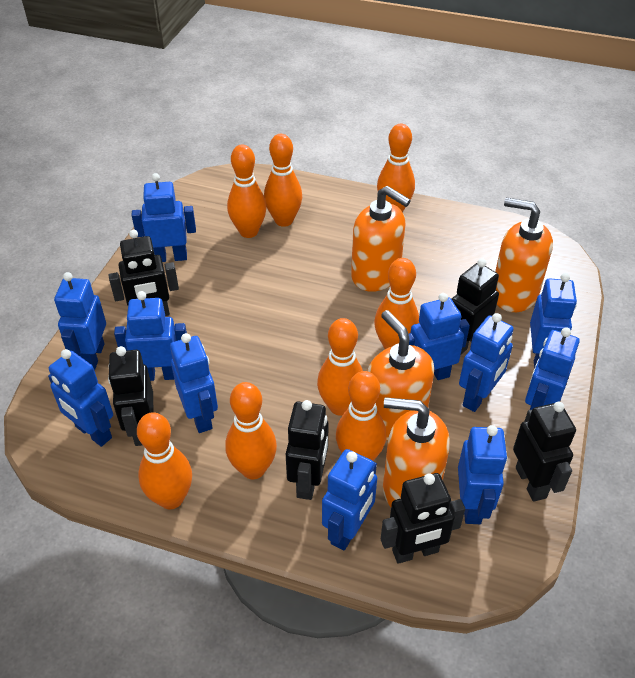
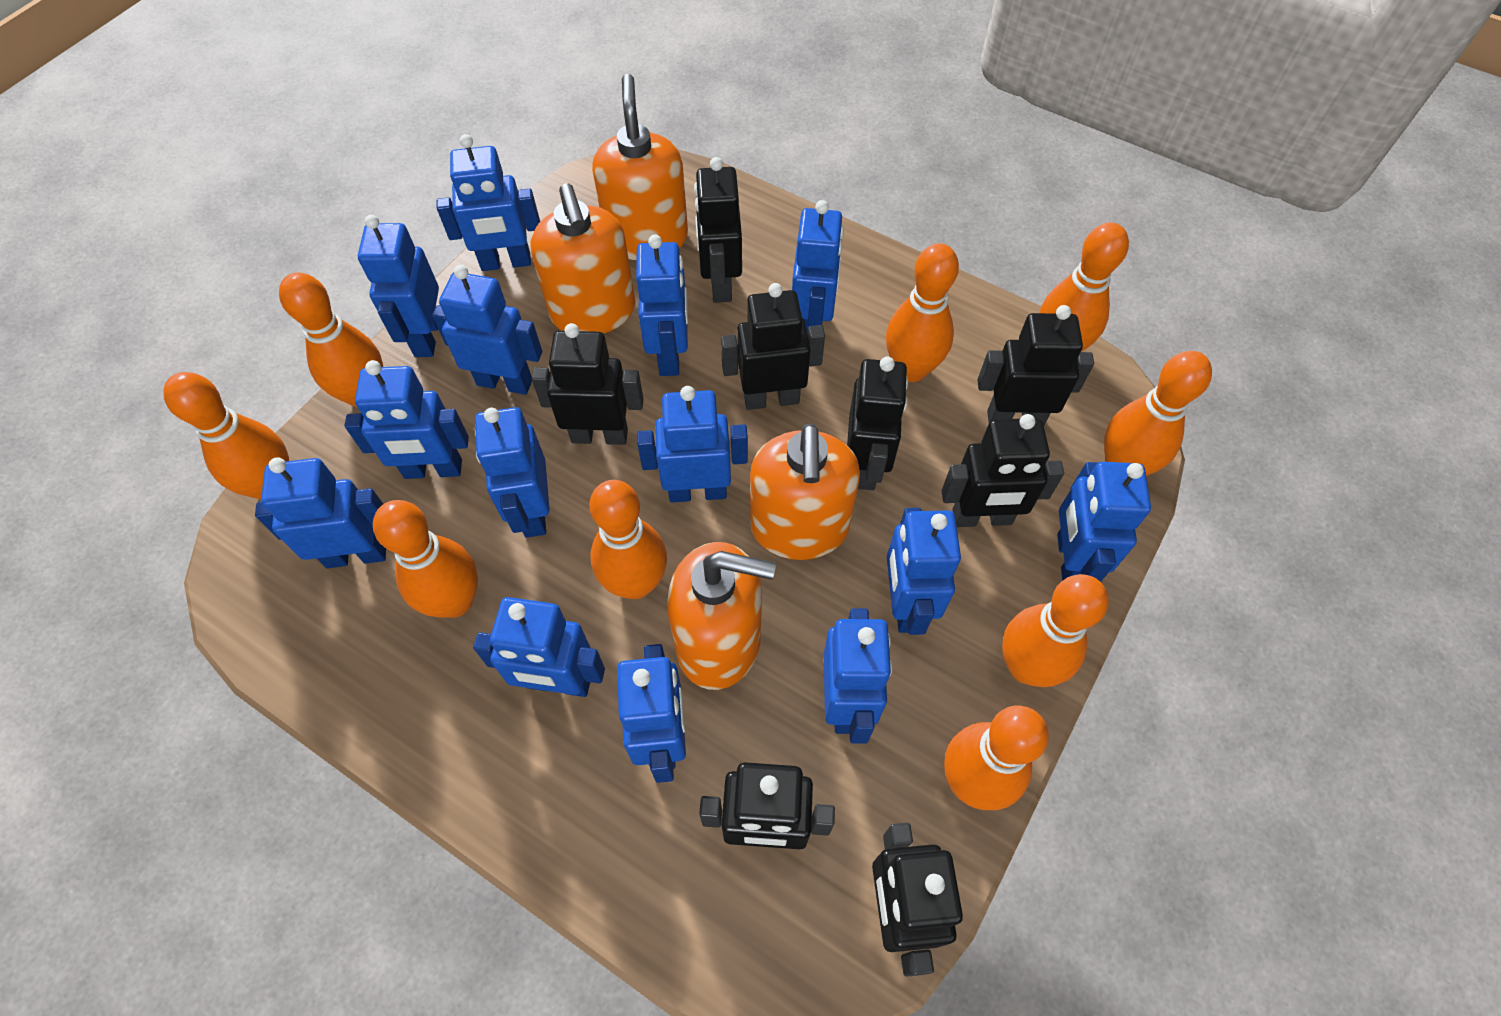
black robot: 6 -> 8
blue robot: 11 -> 14
orange bowling pin: 8 -> 9

